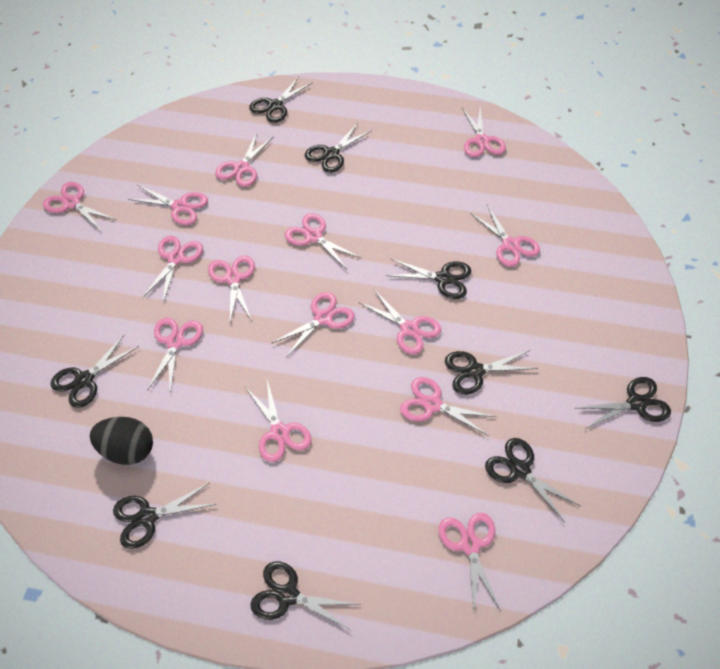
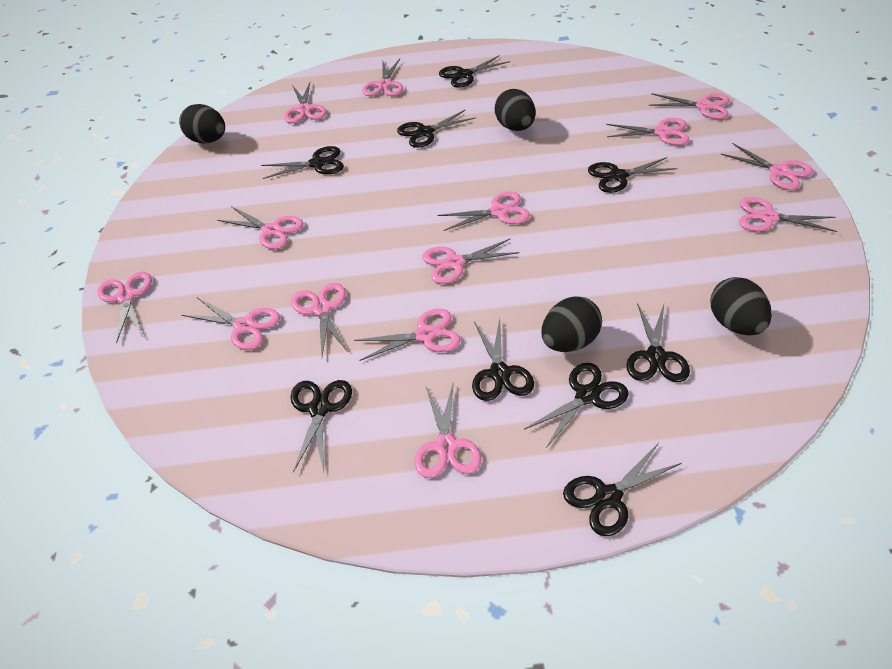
black egg: 1 -> 4

